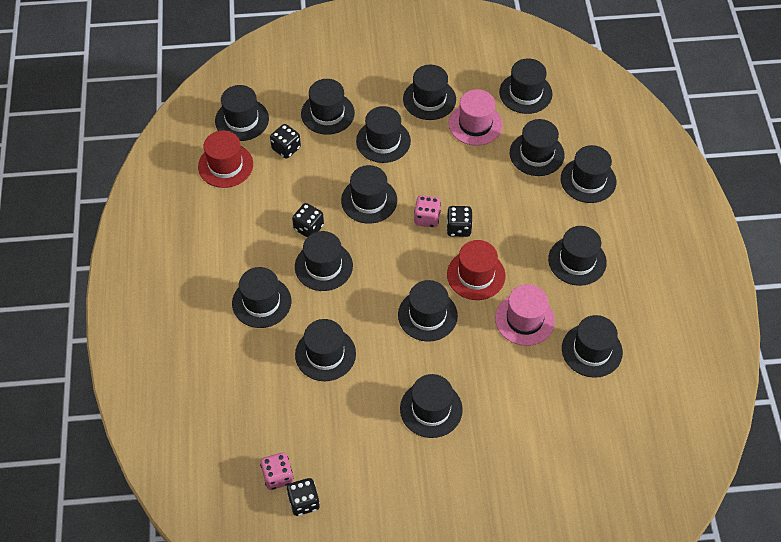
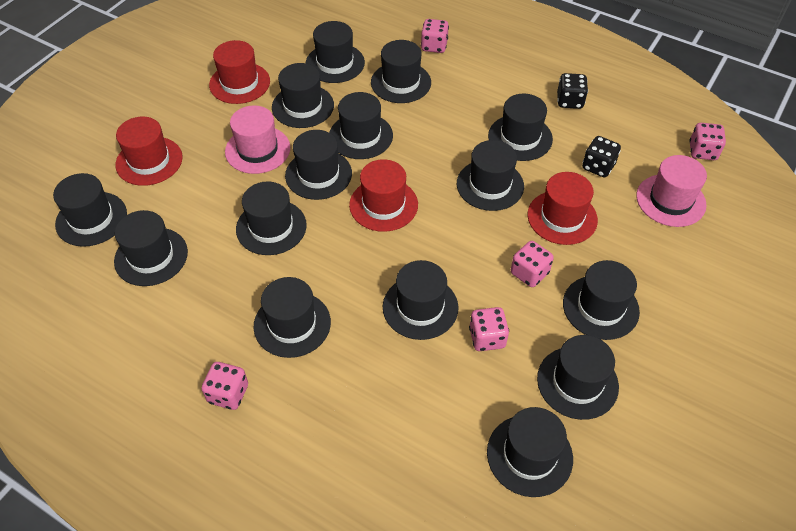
black dice: 4 -> 2
pink dice: 2 -> 5
red hat: 2 -> 4

